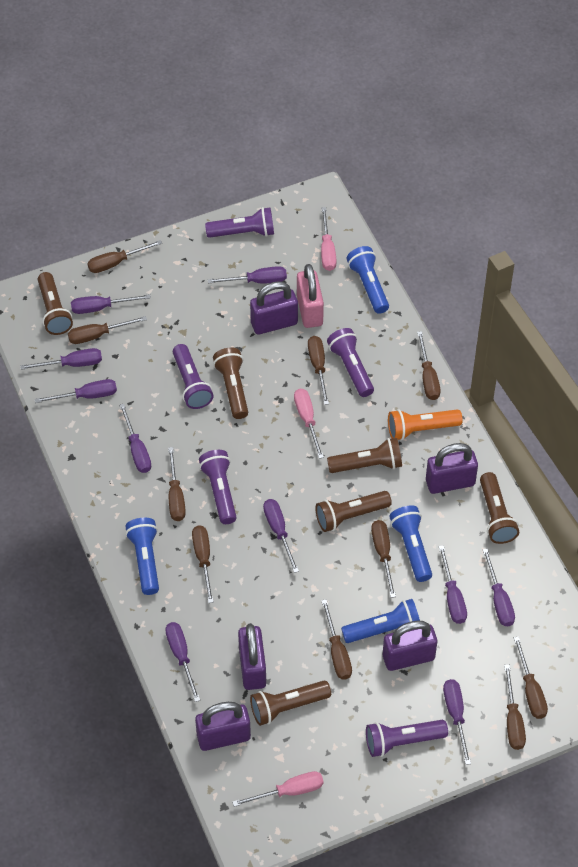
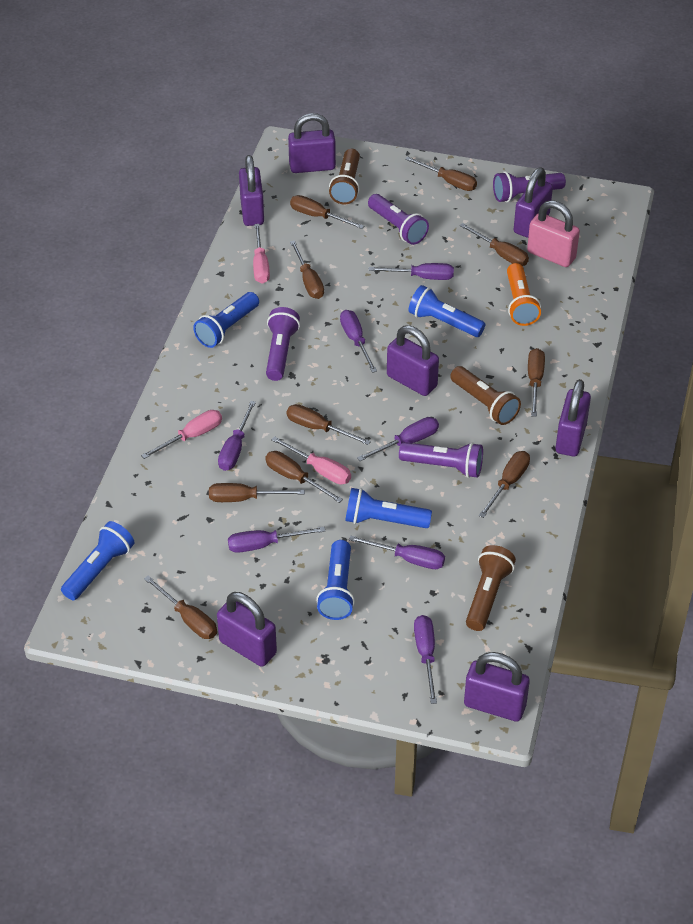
blue flashlight: 4 -> 5
brown flashlight: 6 -> 3
purple flashlight: 5 -> 4
purple padlock: 5 -> 7
purple screwdriver: 10 -> 7

